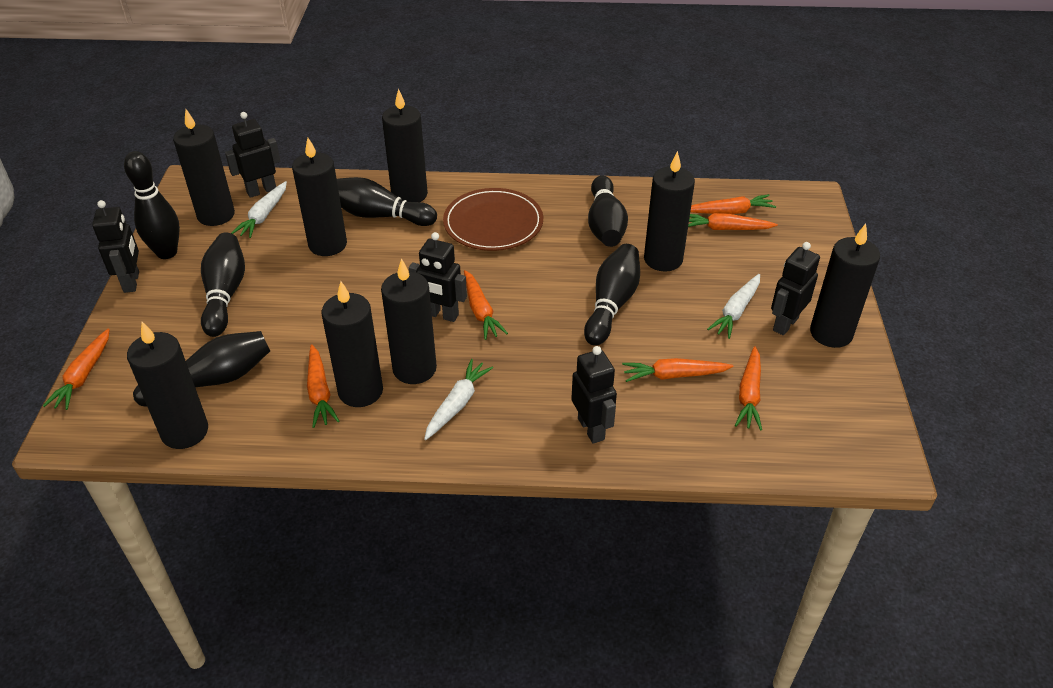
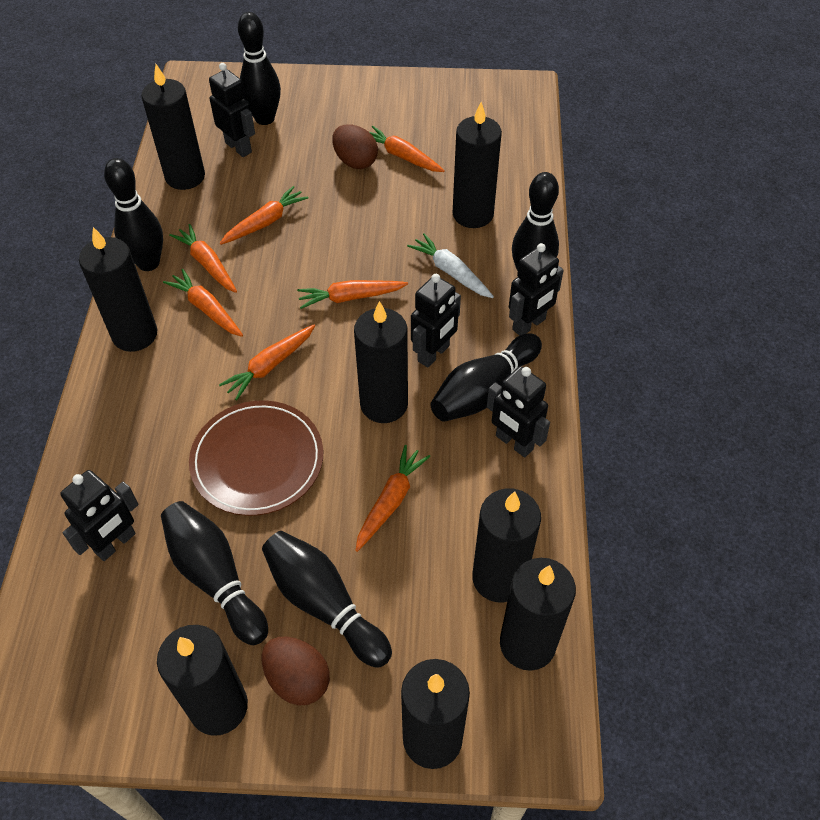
brown egg: 0 -> 2
white carrot: 3 -> 1

